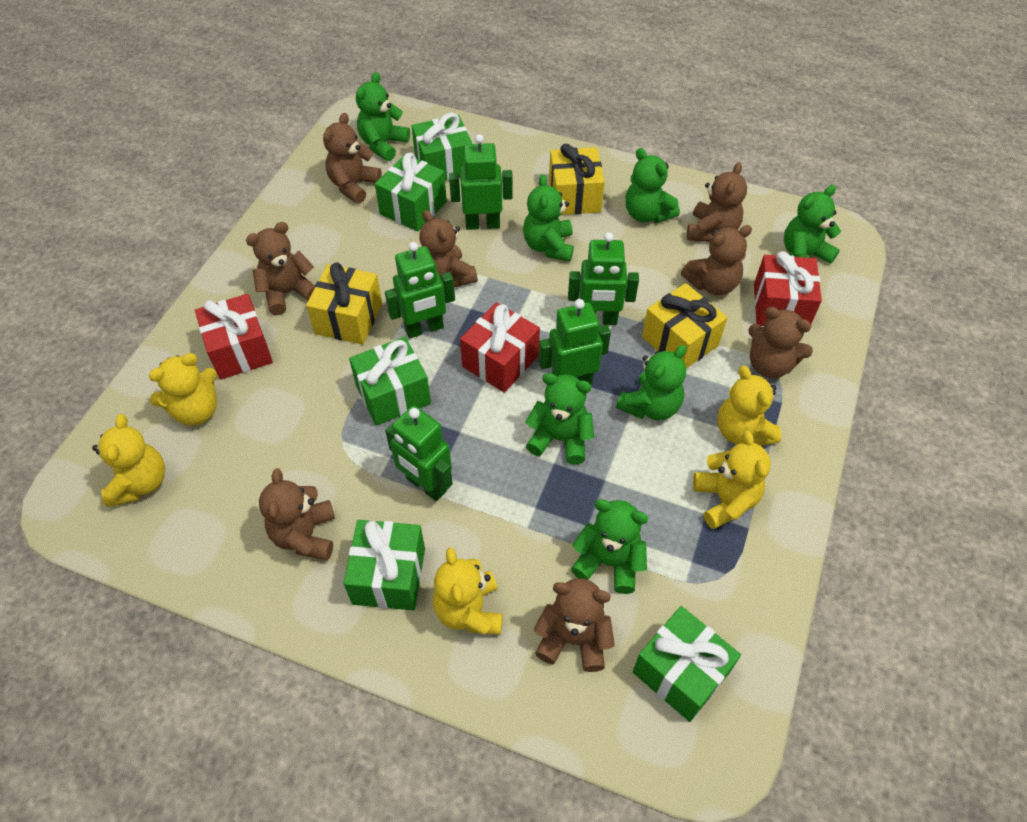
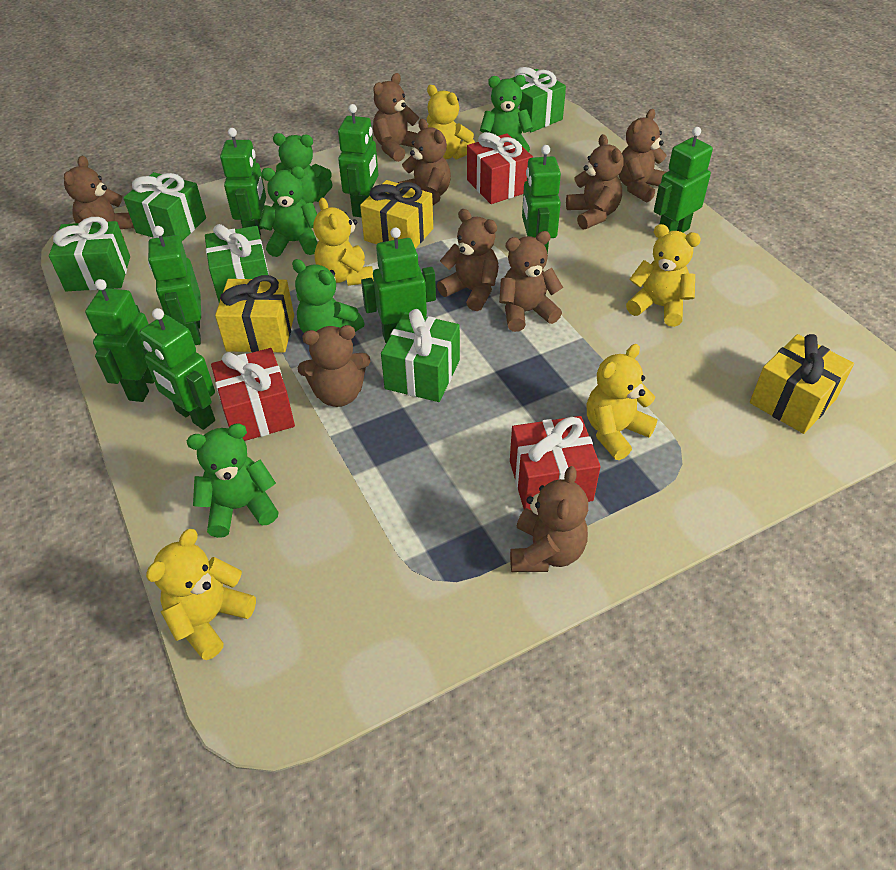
brown teddy bear: 8 -> 9
green robot: 5 -> 8
green teddy bear: 7 -> 5

